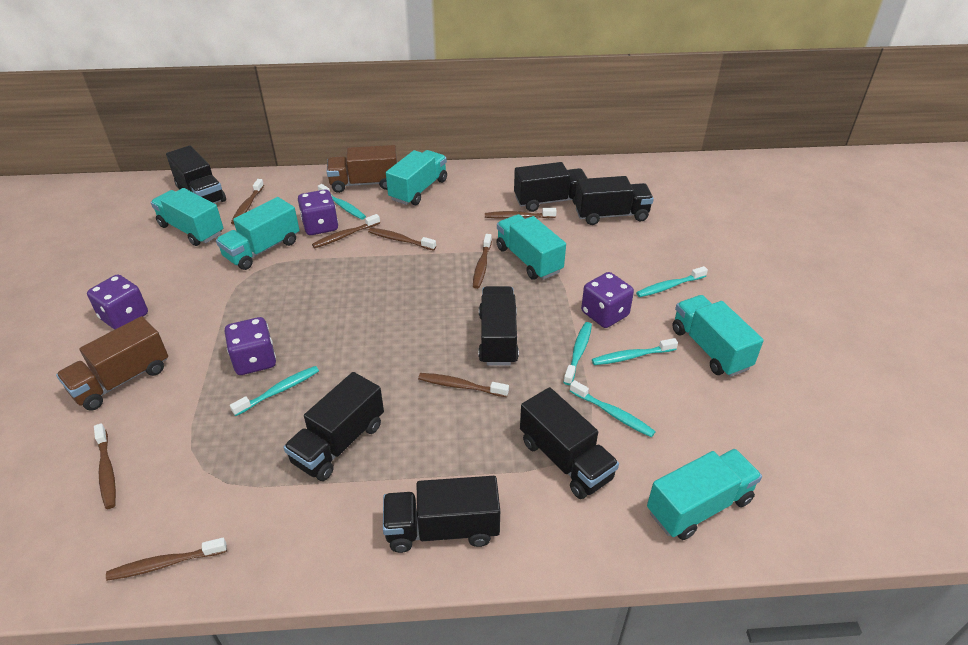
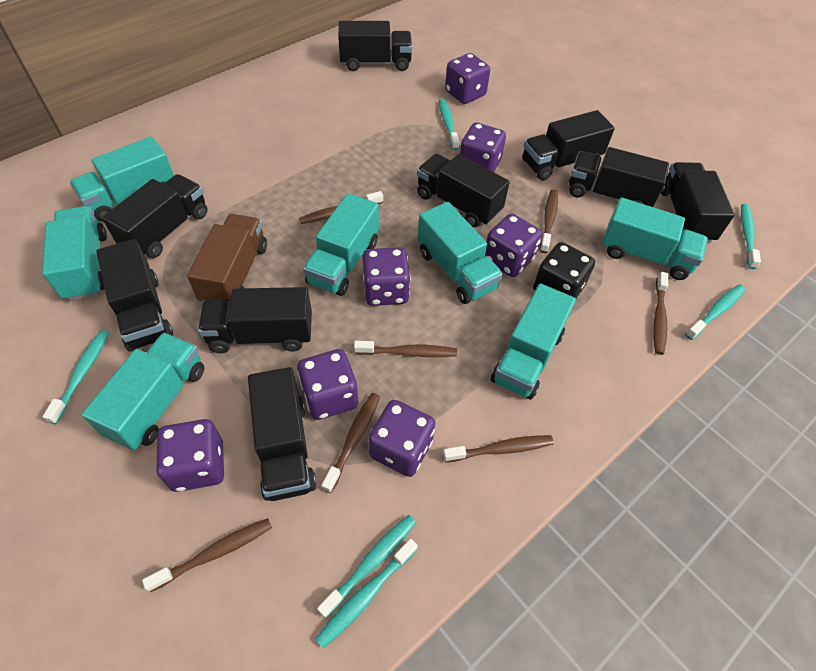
black dice: 0 -> 1
black truck: 7 -> 9
brown toothbrush: 8 -> 7
brown truck: 2 -> 1
purple dice: 4 -> 7
turquoise truck: 6 -> 7

